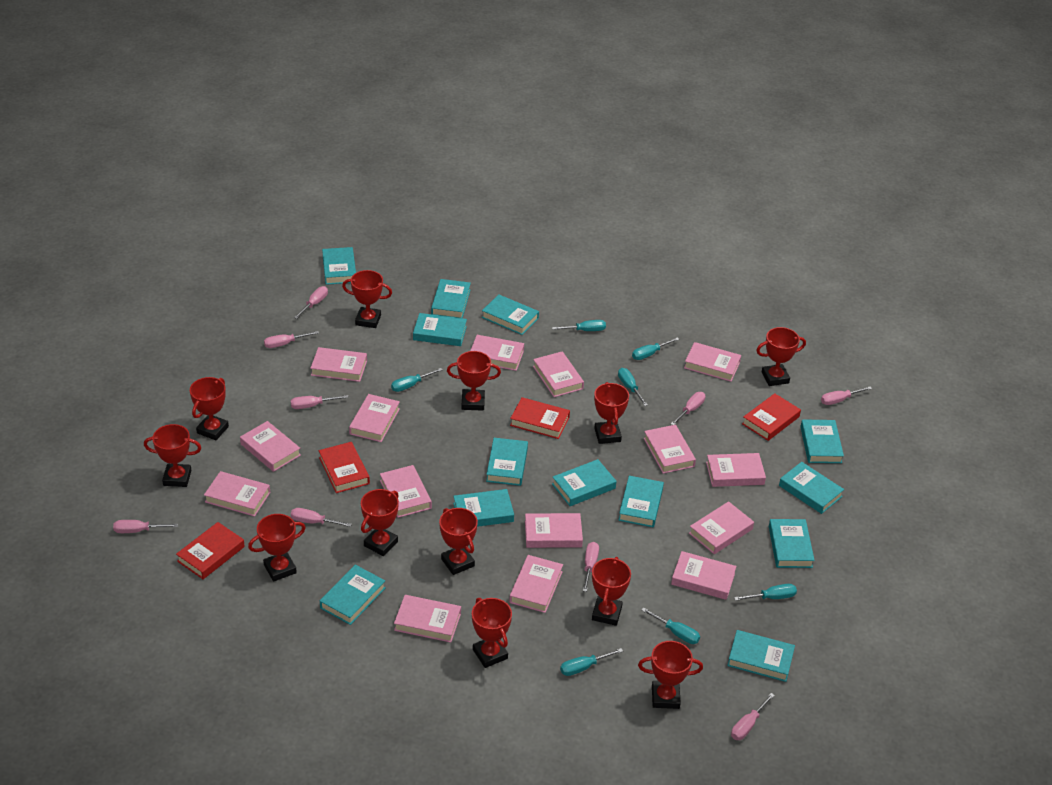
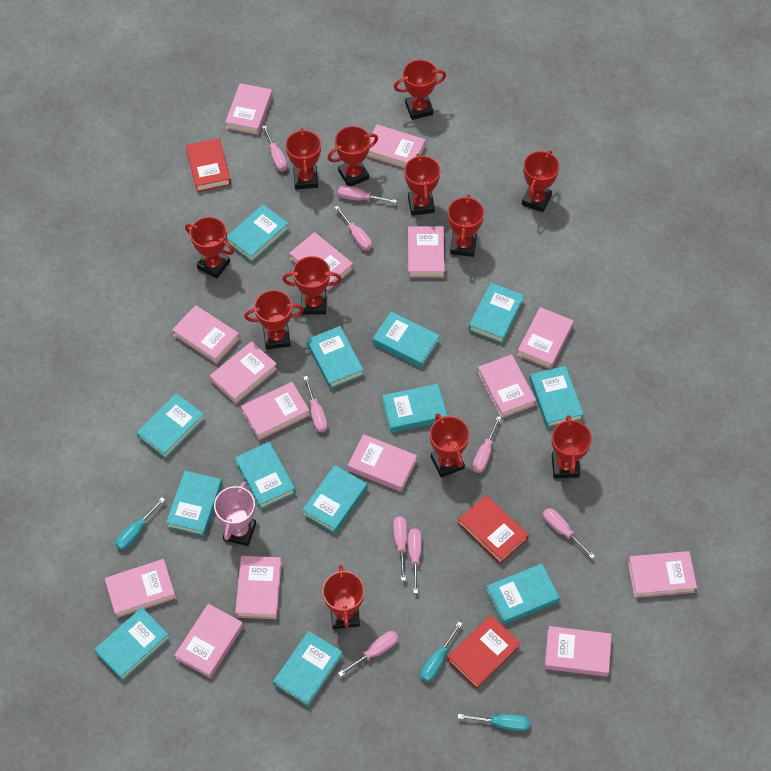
pink trophy: 0 -> 1
red book: 4 -> 3
turquoise screwdriver: 7 -> 3

